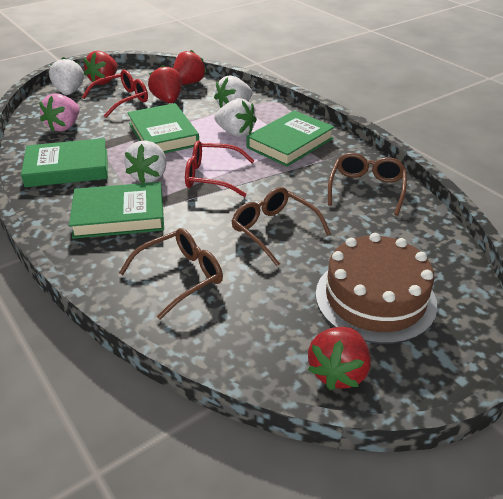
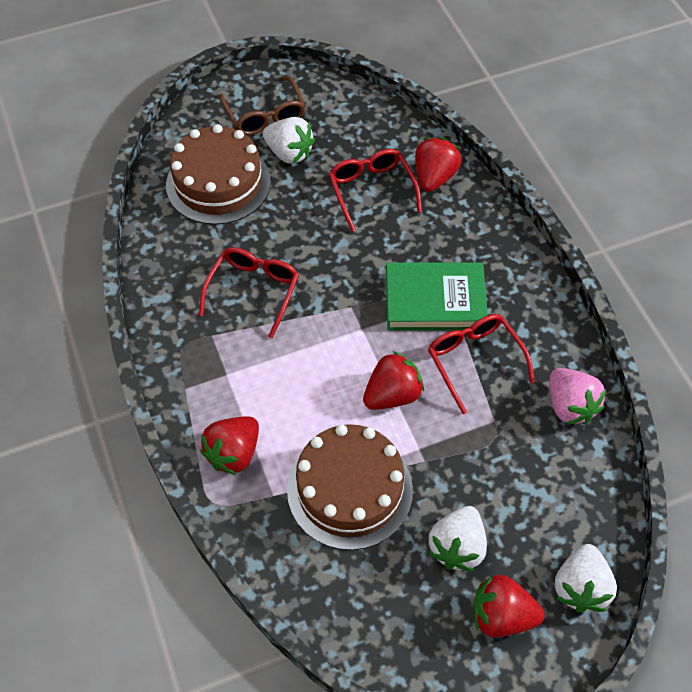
brown cake: 1 -> 2
brown glasses: 3 -> 1
green book: 4 -> 1
red glasses: 2 -> 3
white strawberry: 4 -> 3

